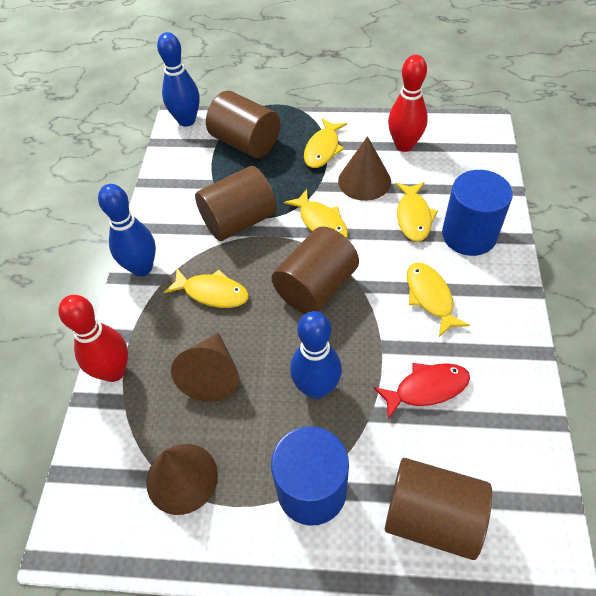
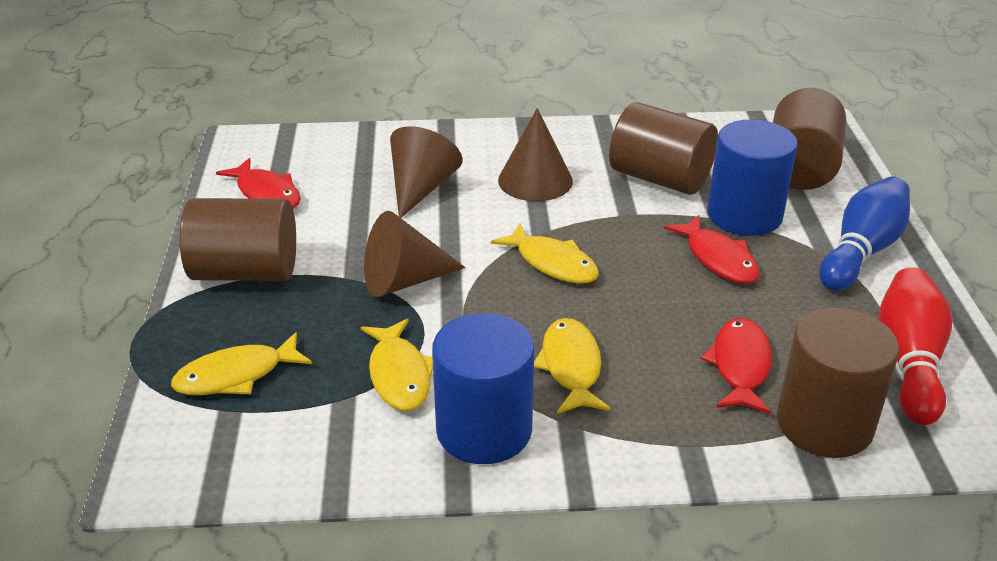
blue bowling pin: 3 -> 1
red bowling pin: 2 -> 1
red fish: 1 -> 3
yellow fish: 5 -> 4

